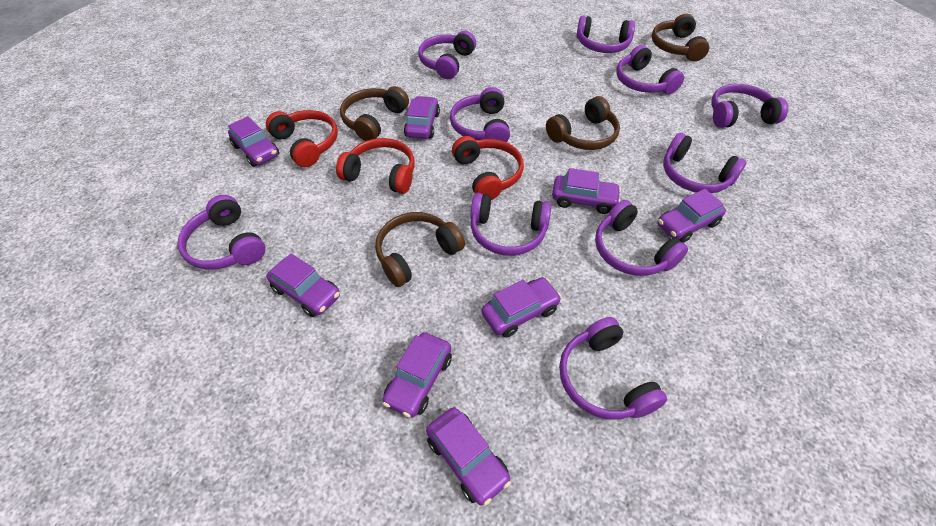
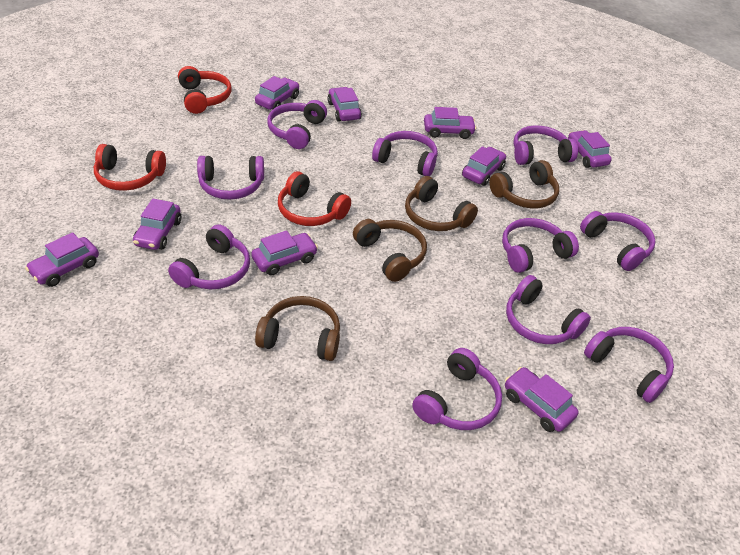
purple car: 8 -> 9

